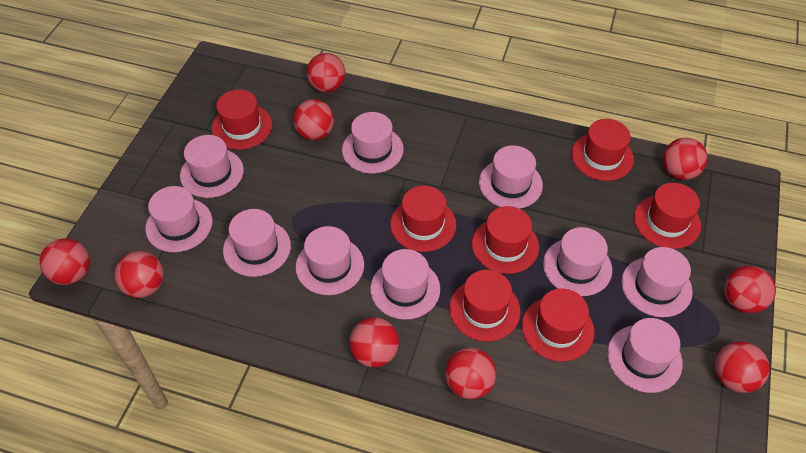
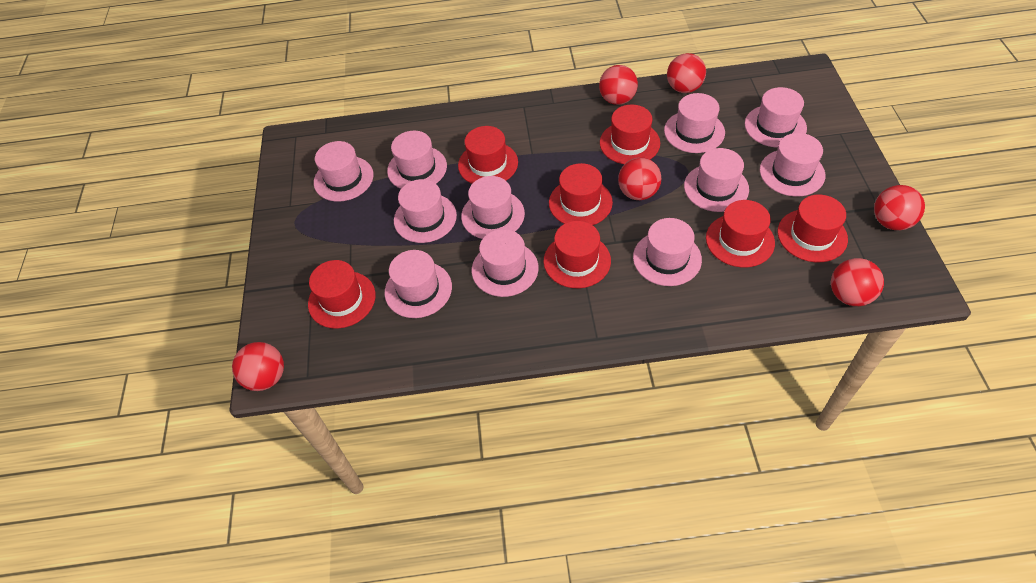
pink hat: 10 -> 11
red ball: 9 -> 6

